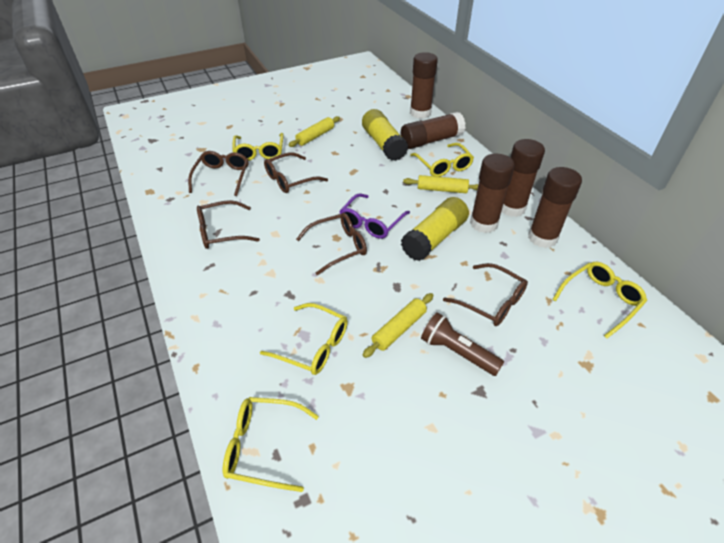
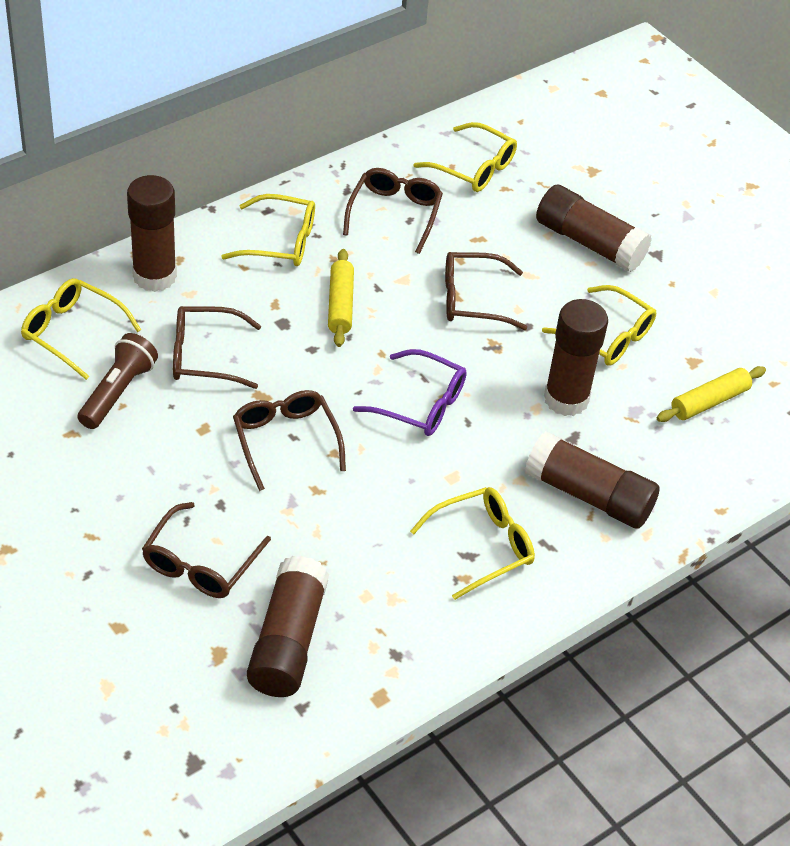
yellow glue stick: 2 -> 0
yellow rolling pin: 3 -> 2

